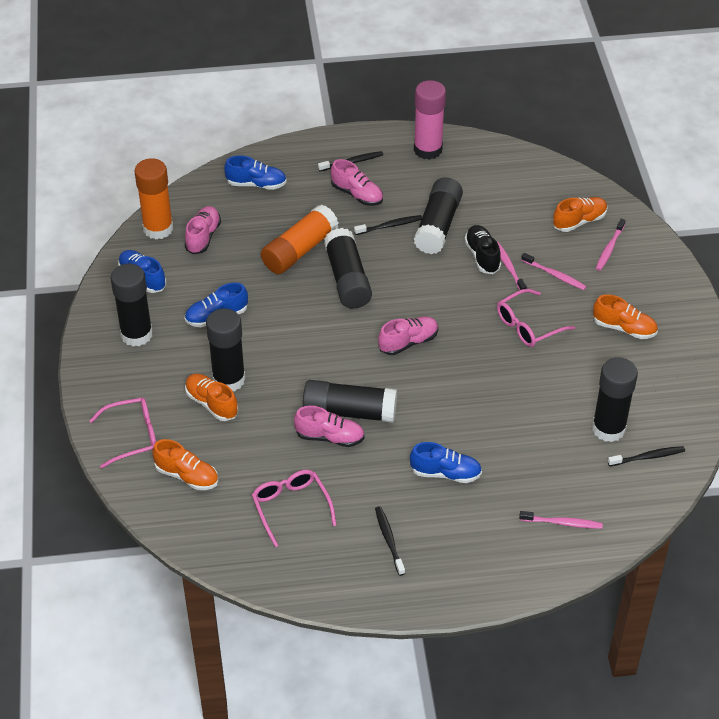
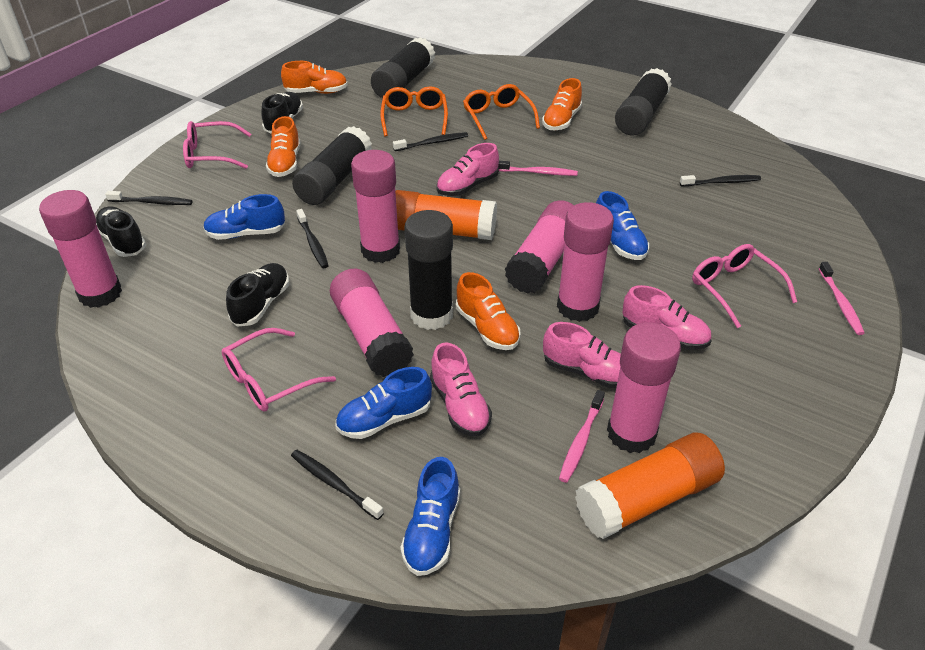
black glue stick: 6 -> 4
black shoe: 1 -> 3
black toothbrush: 4 -> 5
orange glasses: 0 -> 2
pink glue stick: 1 -> 6
pink toothbrush: 4 -> 3

